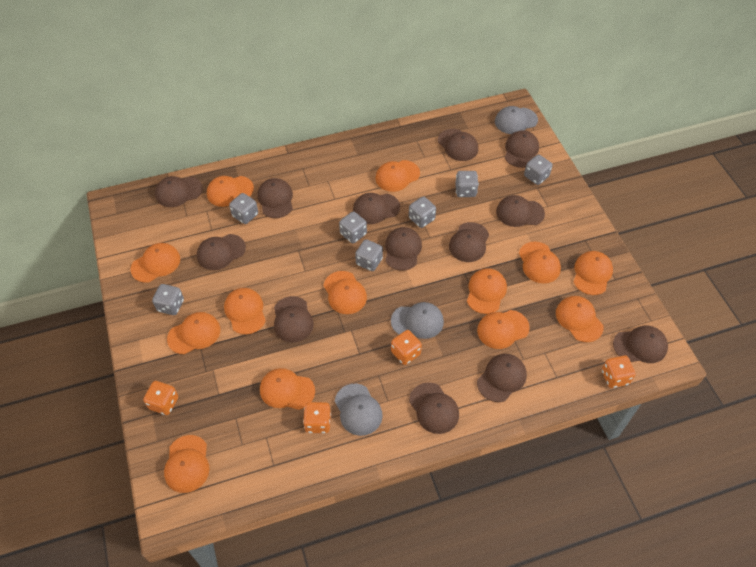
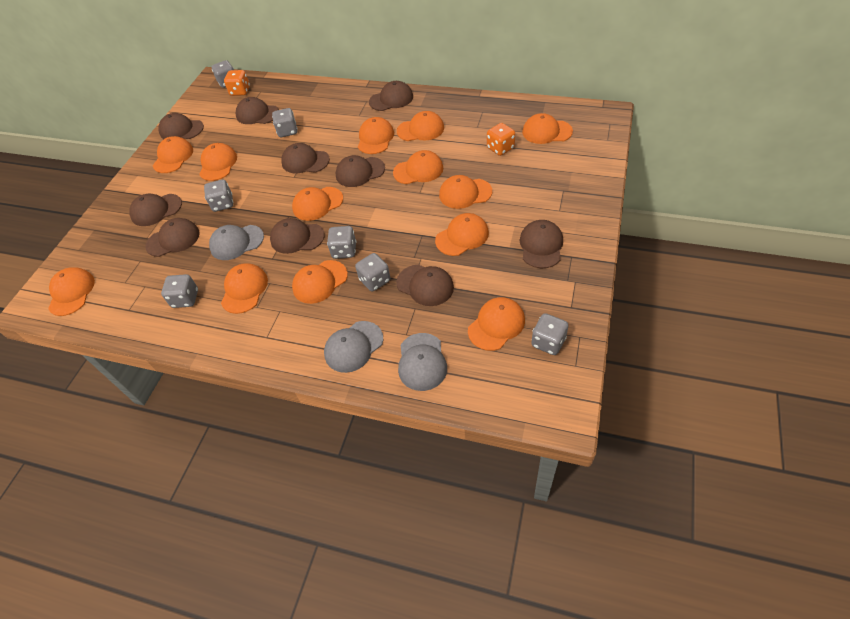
brown cap: 13 -> 10
orange dice: 4 -> 2

